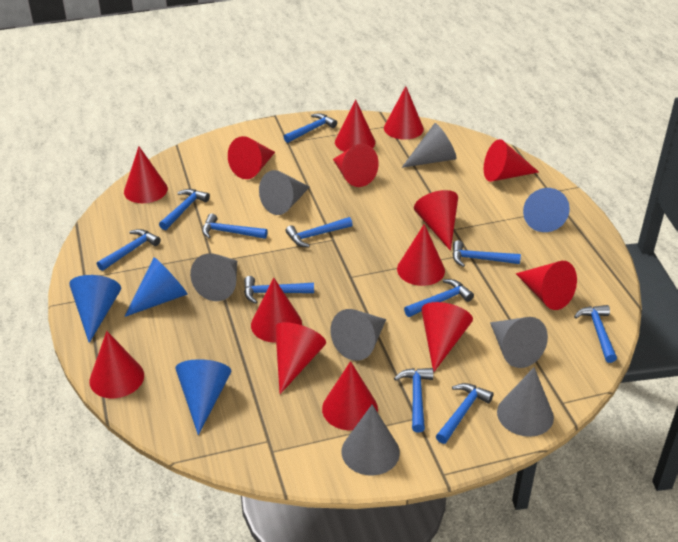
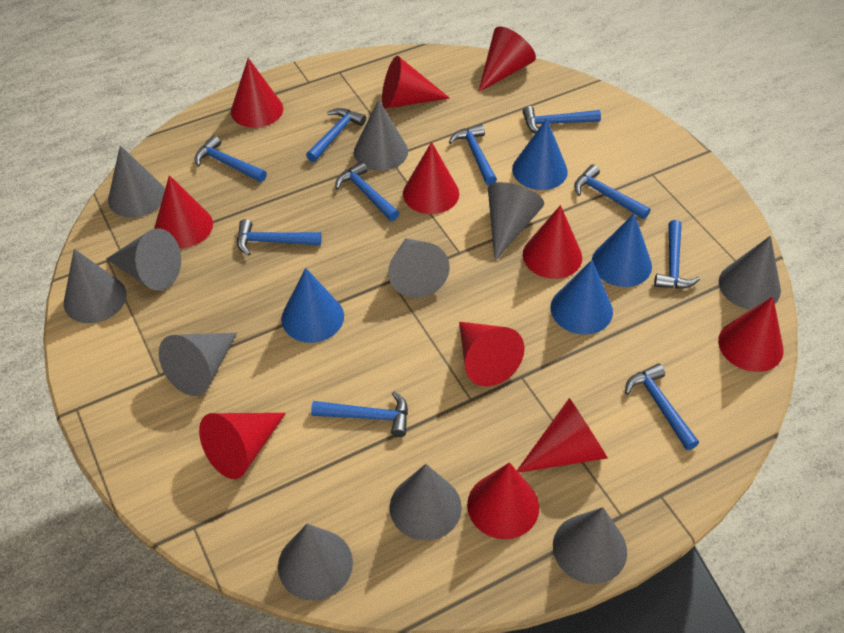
blue hammer: 11 -> 10
grey cone: 7 -> 11
red cone: 14 -> 11

